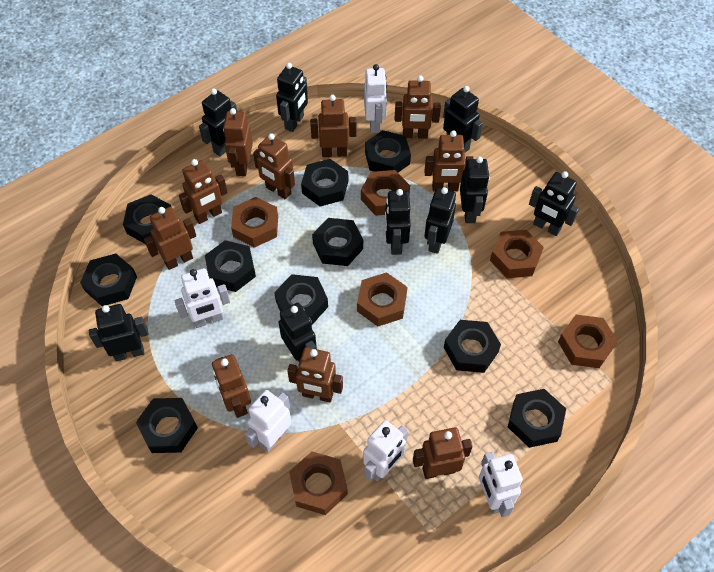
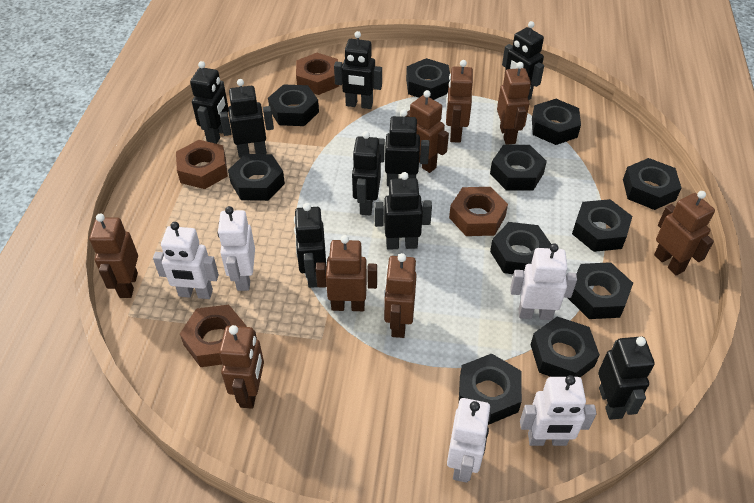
black nut: 10 -> 11
brown nut: 6 -> 4
brown robot: 10 -> 8

